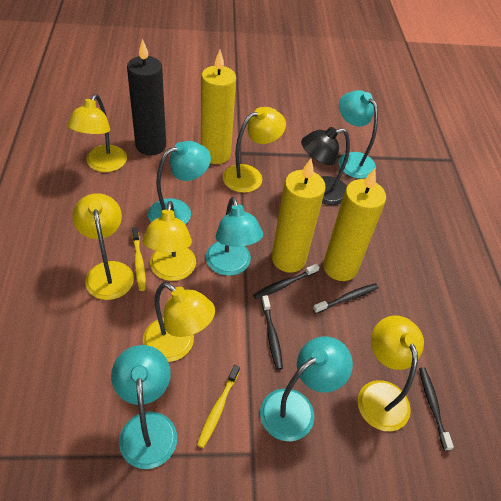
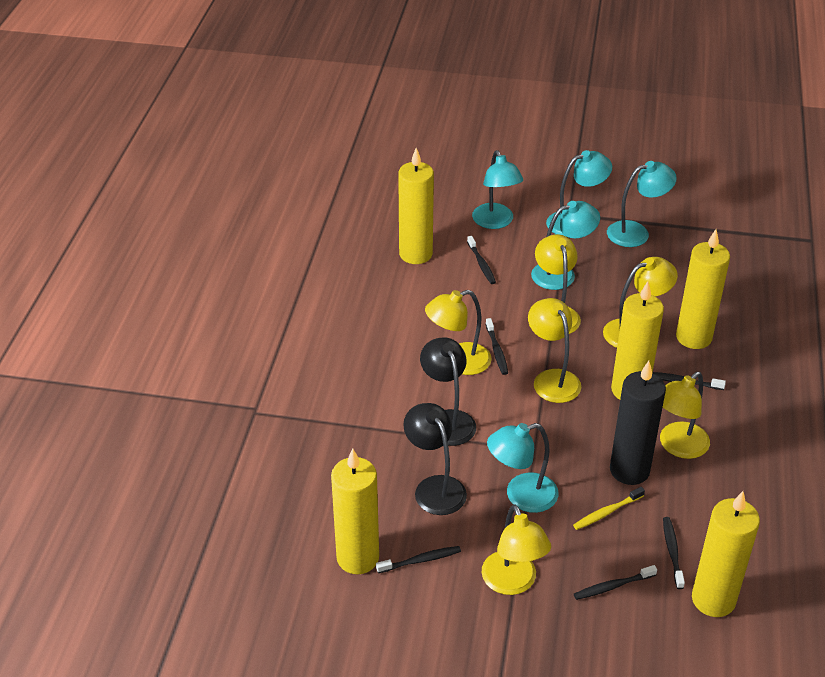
black lamp: 1 -> 2
black toothbrush: 4 -> 6
yellow candle: 3 -> 5
yellow toothbrush: 2 -> 1

